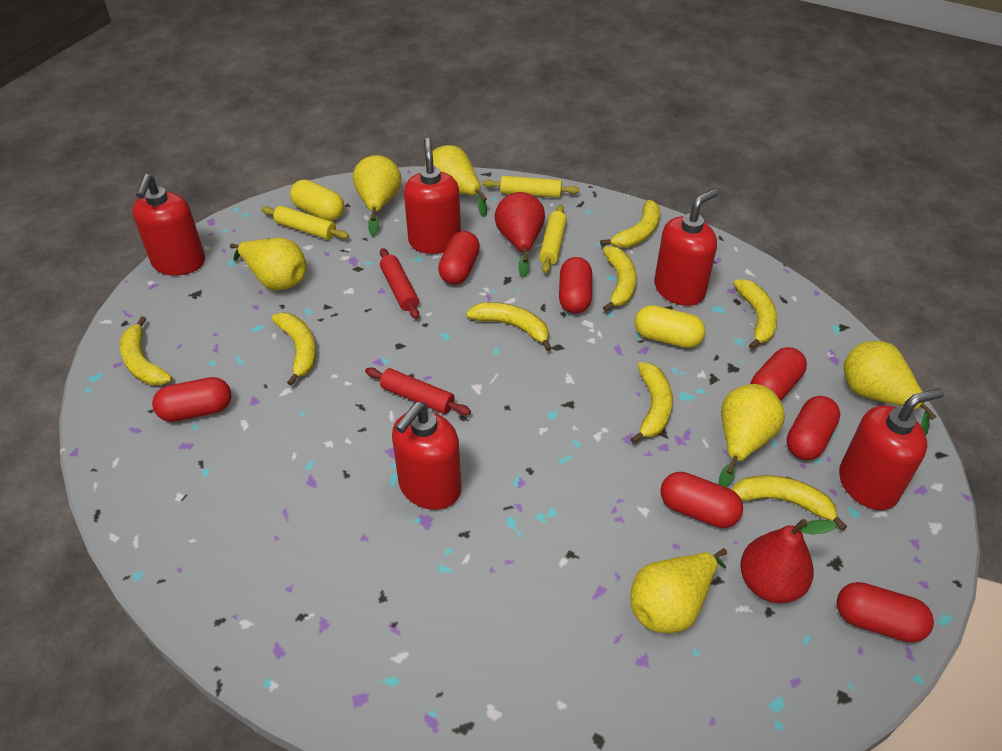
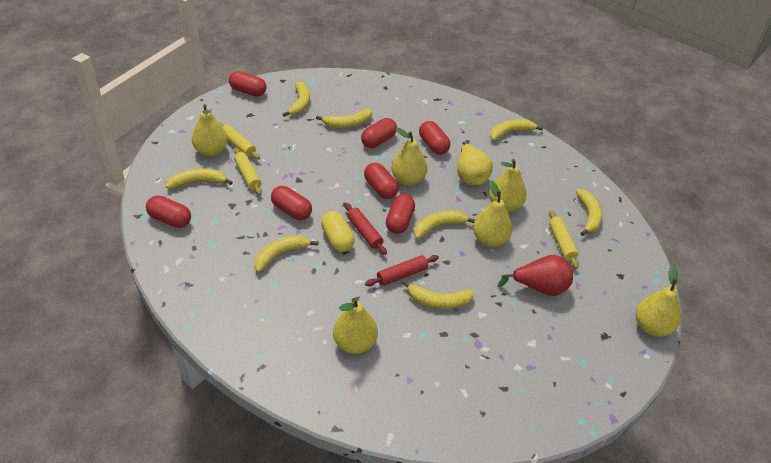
red pear: 2 -> 1
red soap dispenser: 5 -> 0
yellow capsule: 2 -> 1
yellow pear: 6 -> 7

